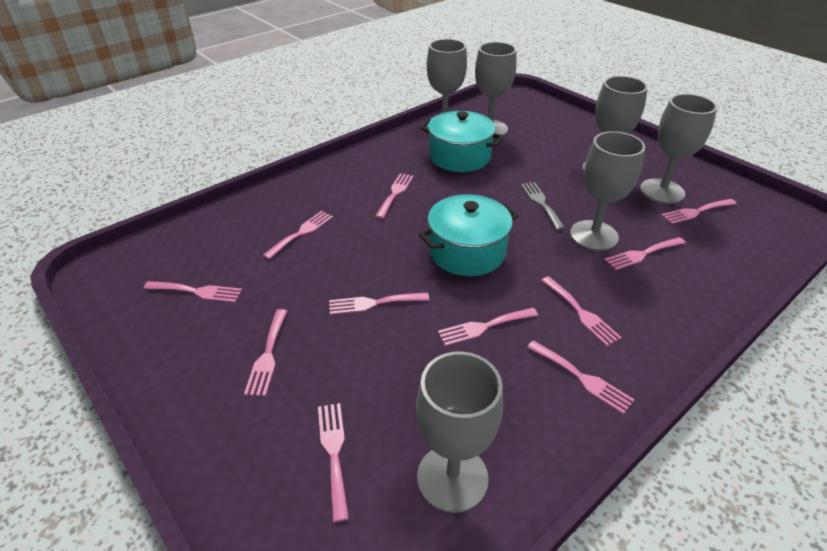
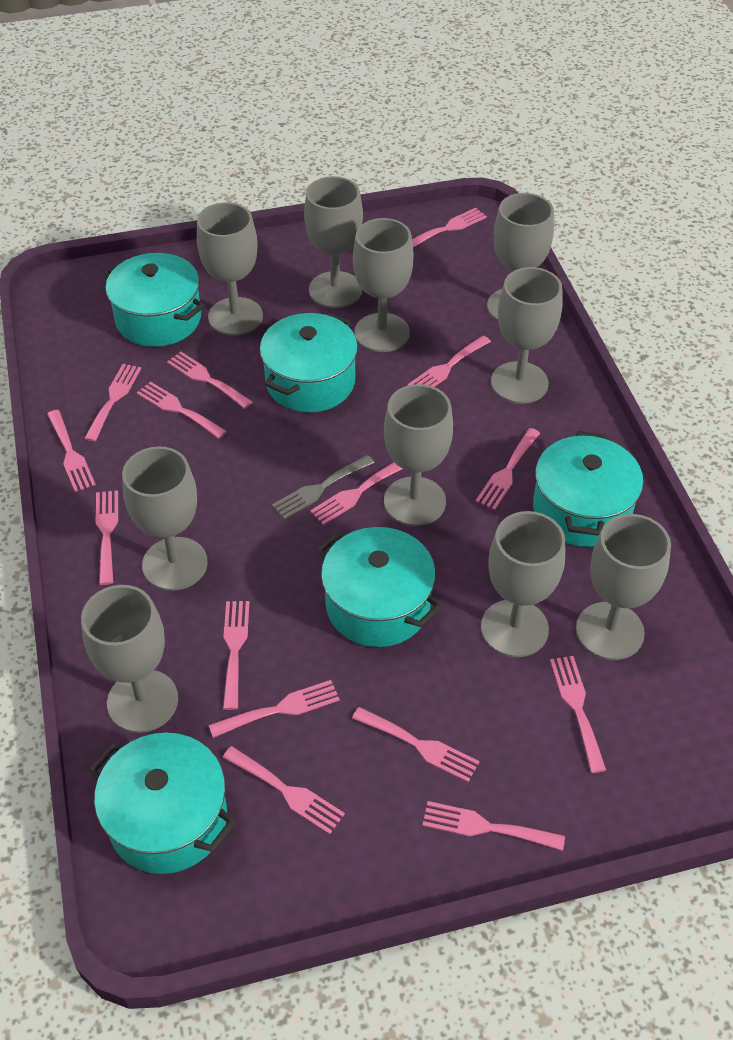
grey goblet: 6 -> 10
pink fork: 11 -> 15
turquoise pot: 2 -> 5

